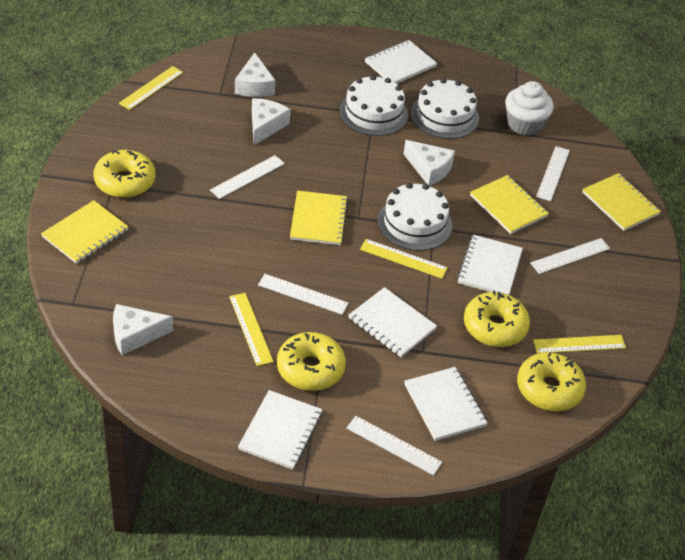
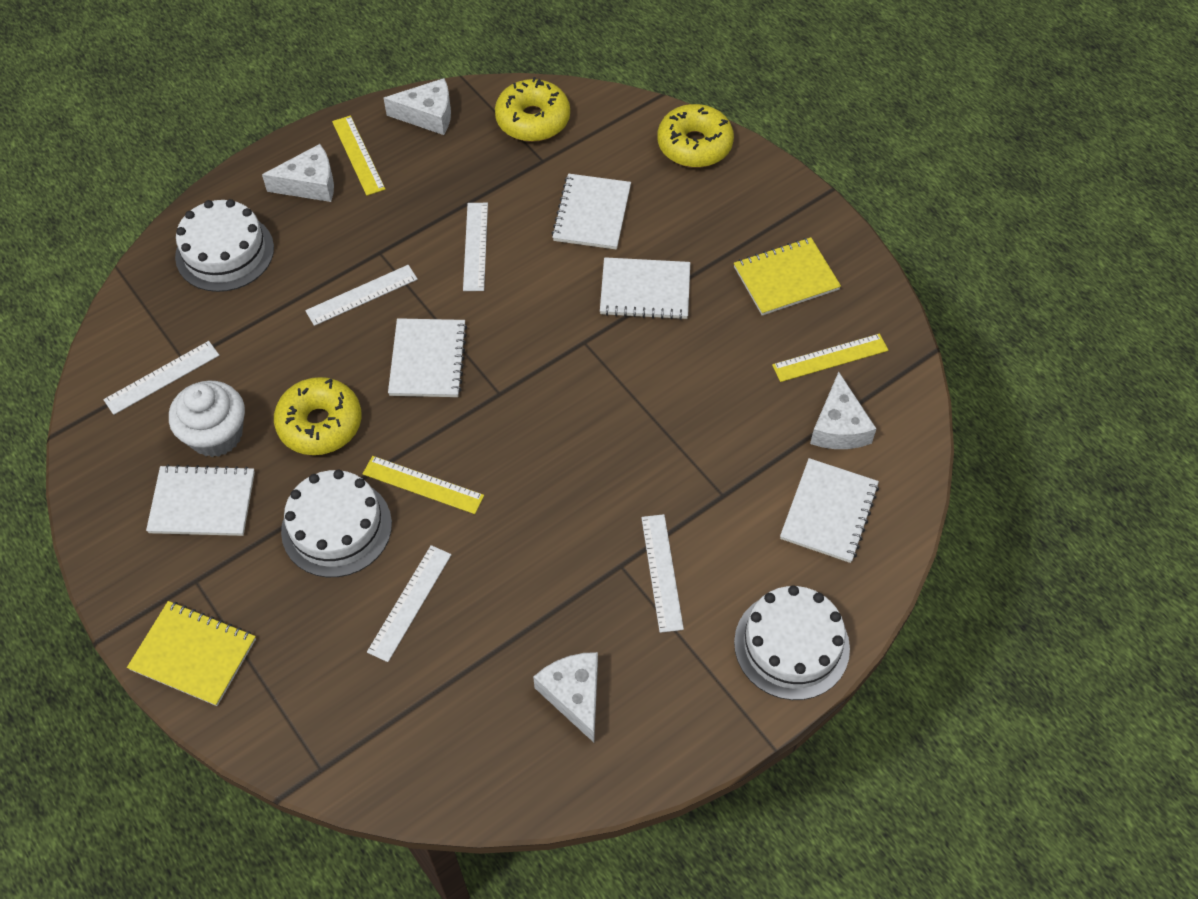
yellow donut: 4 -> 3
yellow notebook: 4 -> 2
yellow ruler: 4 -> 3

